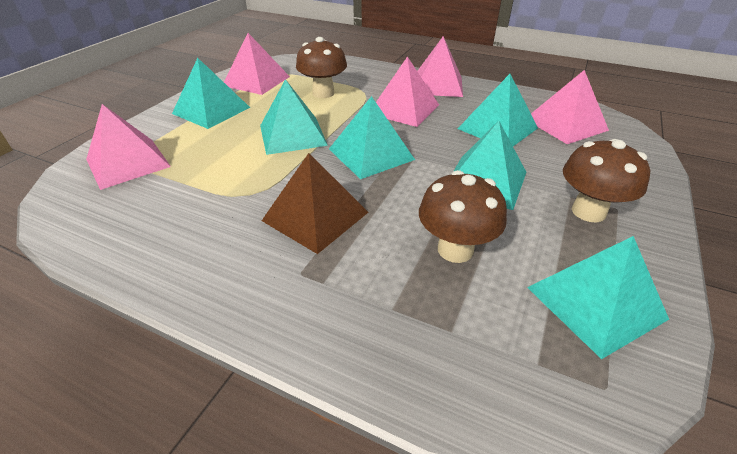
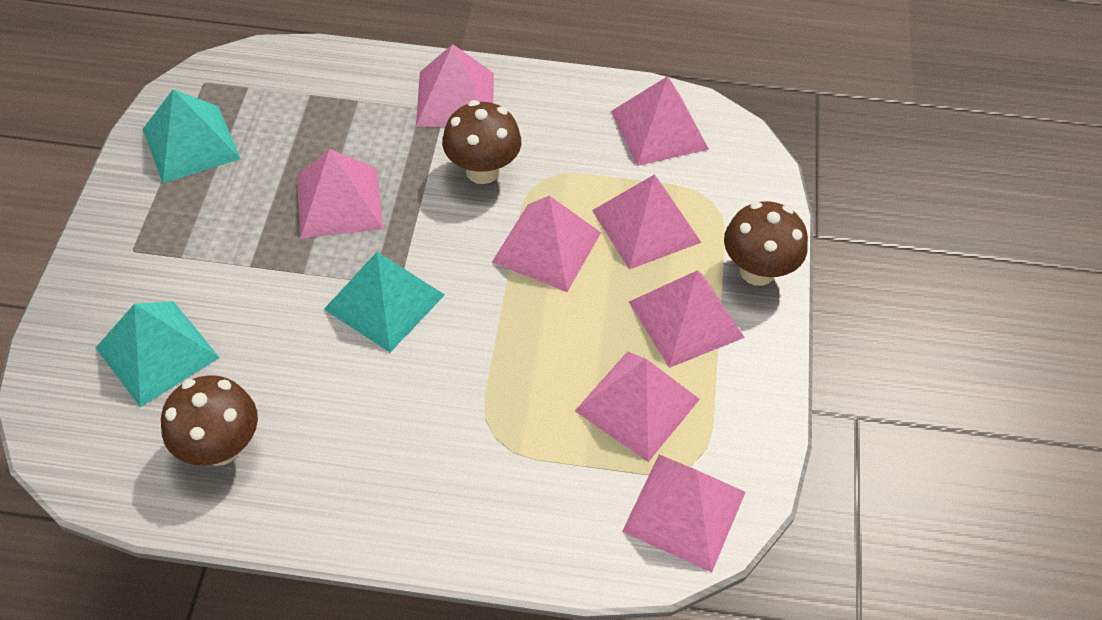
brown pyramid: 1 -> 0
pink pyramid: 5 -> 8
turquoise pyramid: 6 -> 3

